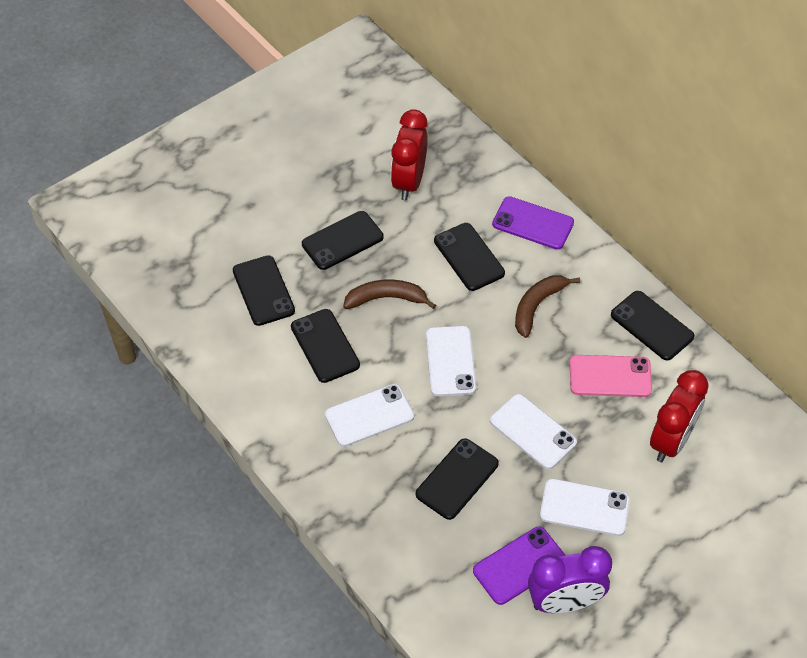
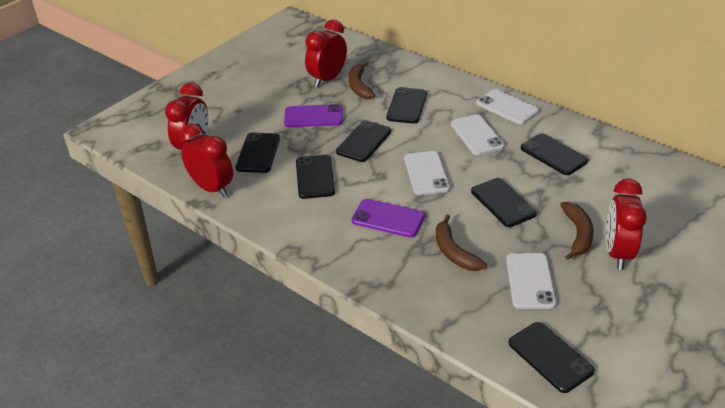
black phone: 6 -> 7
brown banana: 2 -> 3
pink phone: 1 -> 0
purple clock: 1 -> 0
red clock: 2 -> 4

